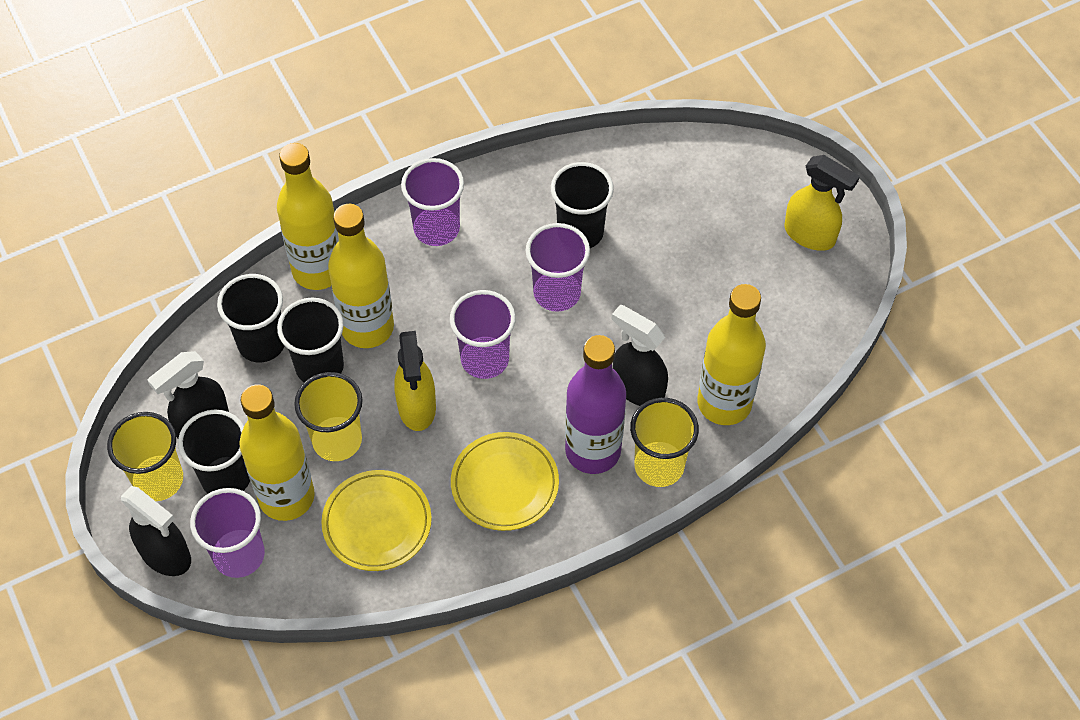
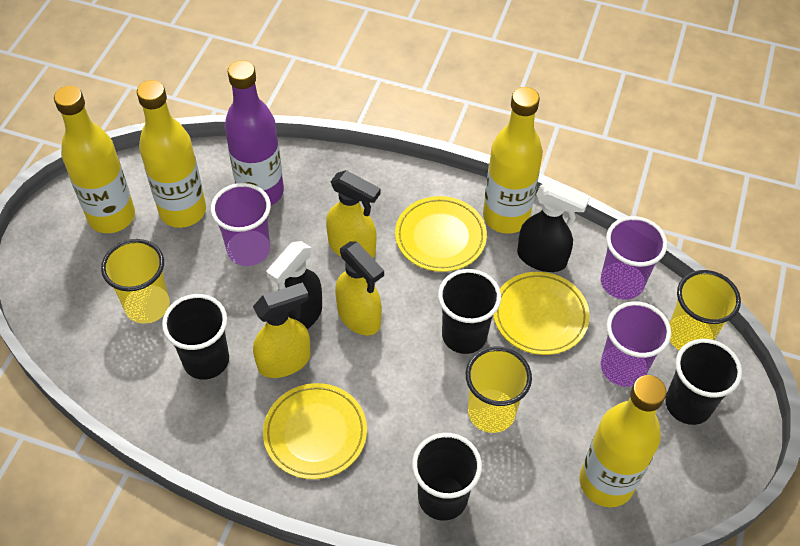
black spray bottle: 3 -> 2
purple cup: 4 -> 3
yellow plate: 2 -> 3
yellow spray bottle: 2 -> 3

